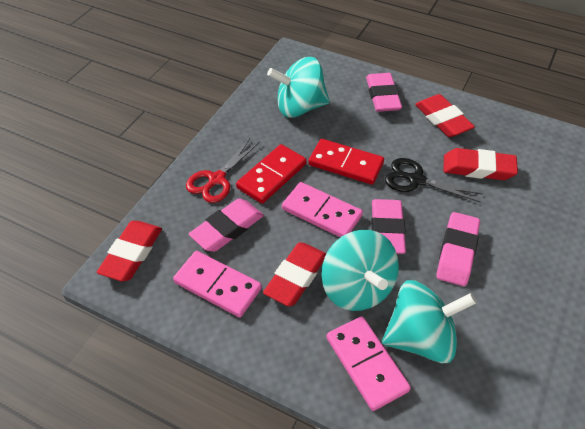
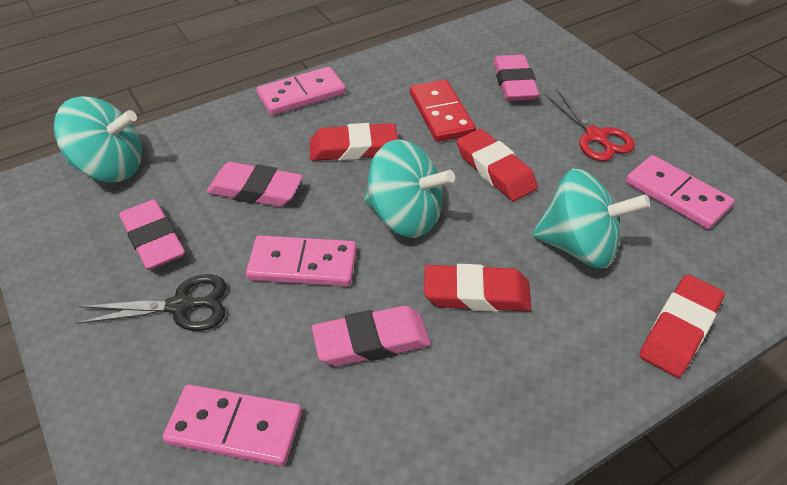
pink domino: 3 -> 4
red domino: 2 -> 1

